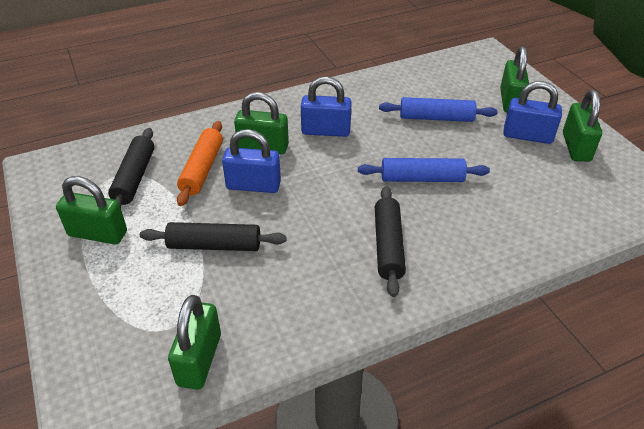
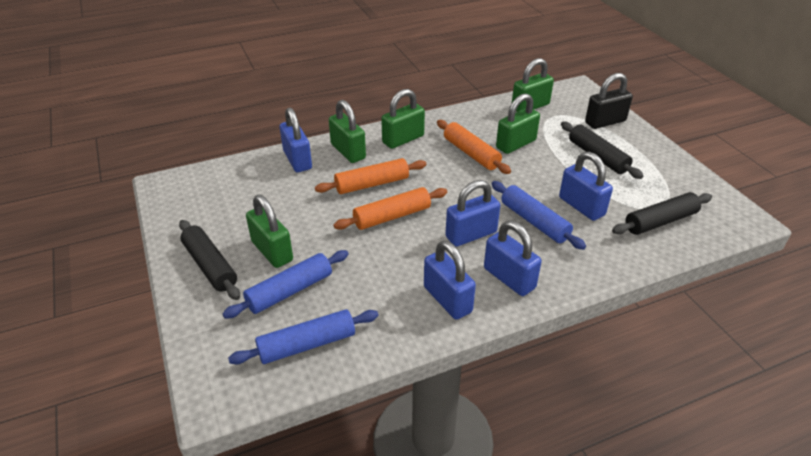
black padlock: 0 -> 1
blue padlock: 3 -> 5
blue rolling pin: 2 -> 3
orange rolling pin: 1 -> 3

